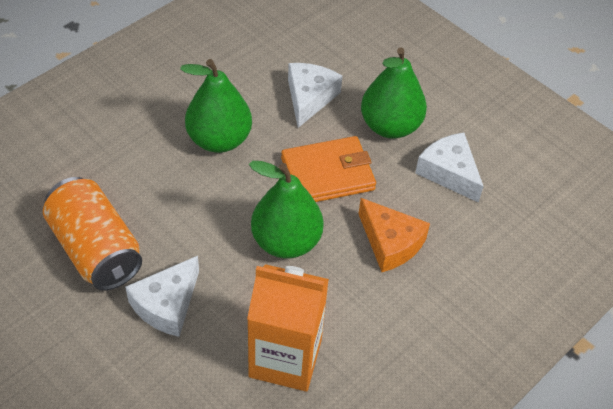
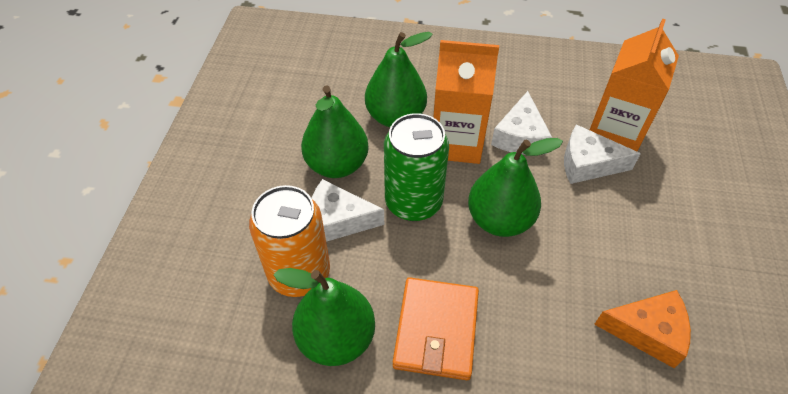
green can: 0 -> 1
green pear: 3 -> 4
orange carton: 1 -> 2

